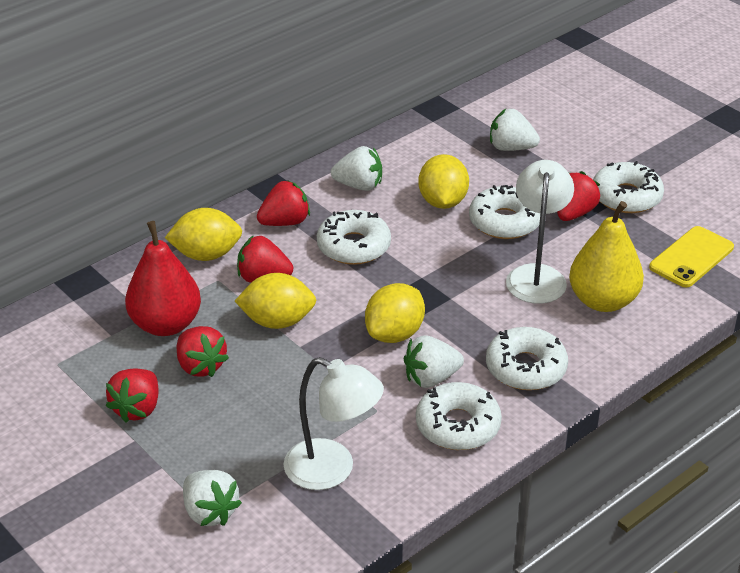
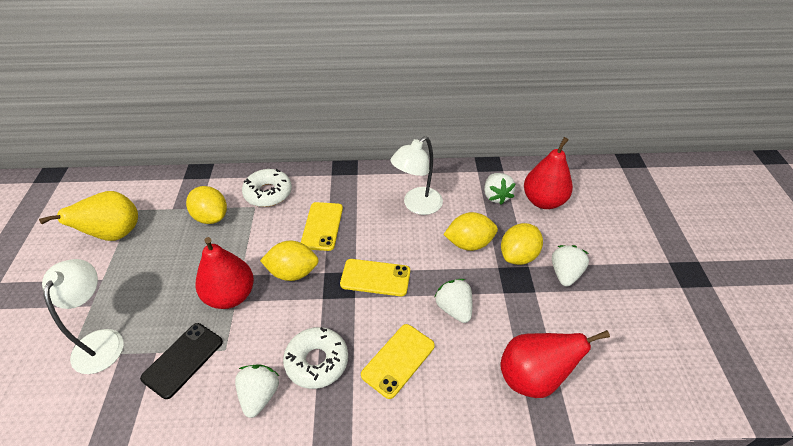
black phone: 0 -> 1
red pear: 1 -> 3
red strawberry: 5 -> 0
white donut: 5 -> 2
yellow phone: 1 -> 3

